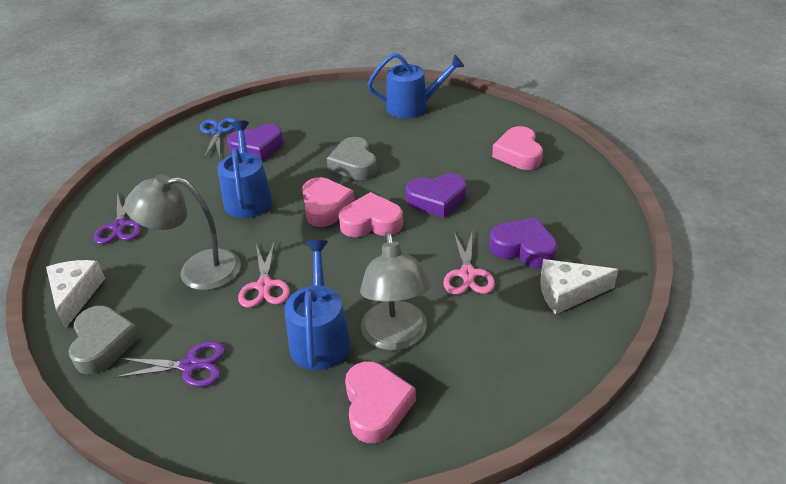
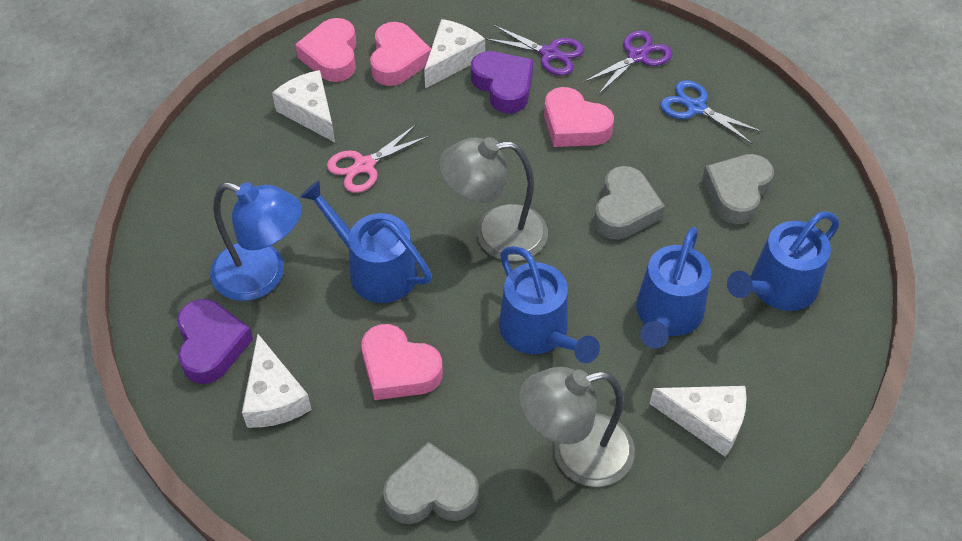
blue lamp: 0 -> 1
blue watering can: 3 -> 4
grey heart: 2 -> 3
pink scissors: 2 -> 1
purple heart: 3 -> 2
white cheese: 2 -> 4

